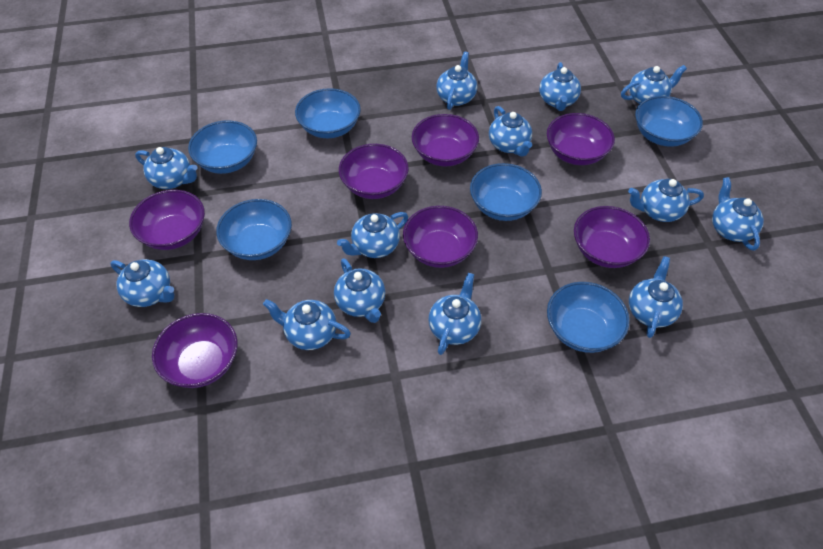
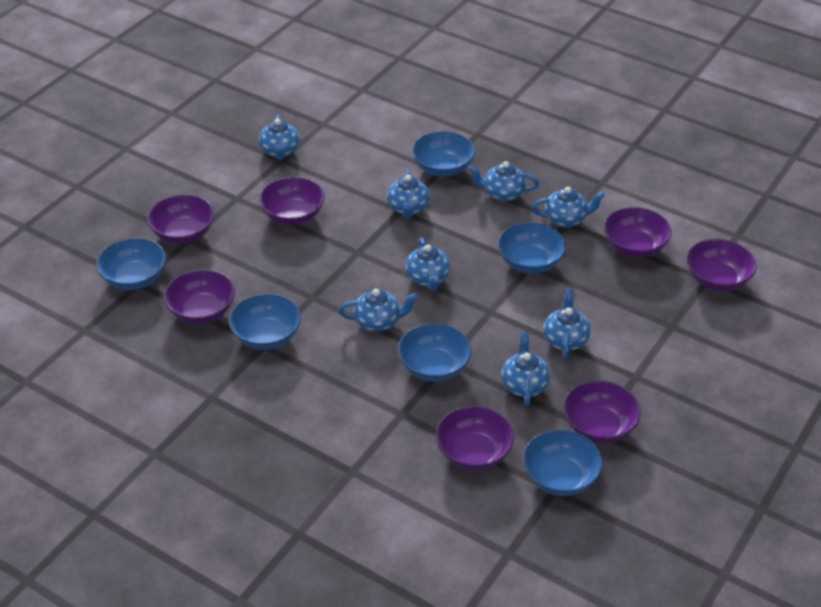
blue teapot: 13 -> 8

